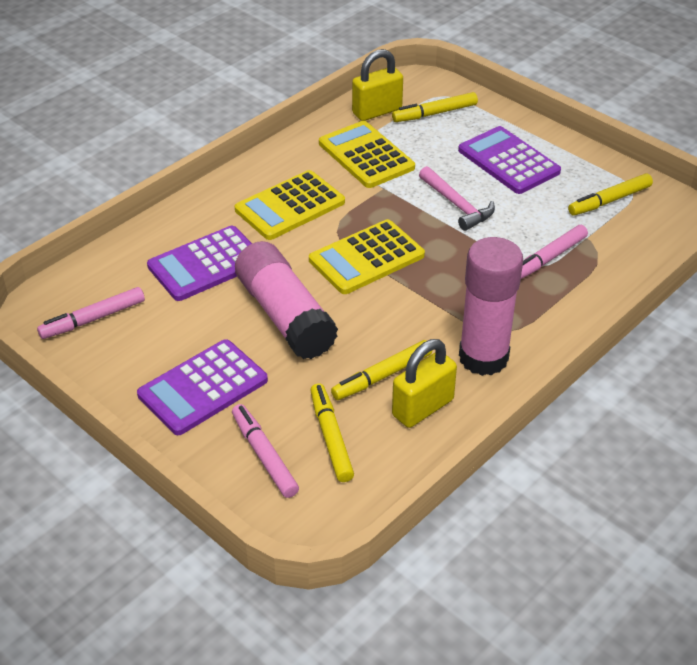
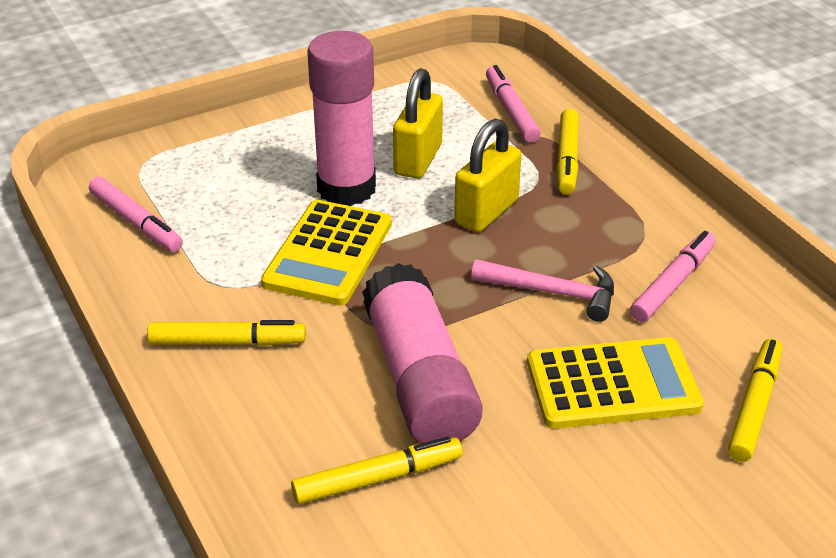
purple calculator: 3 -> 0
yellow calculator: 3 -> 2

